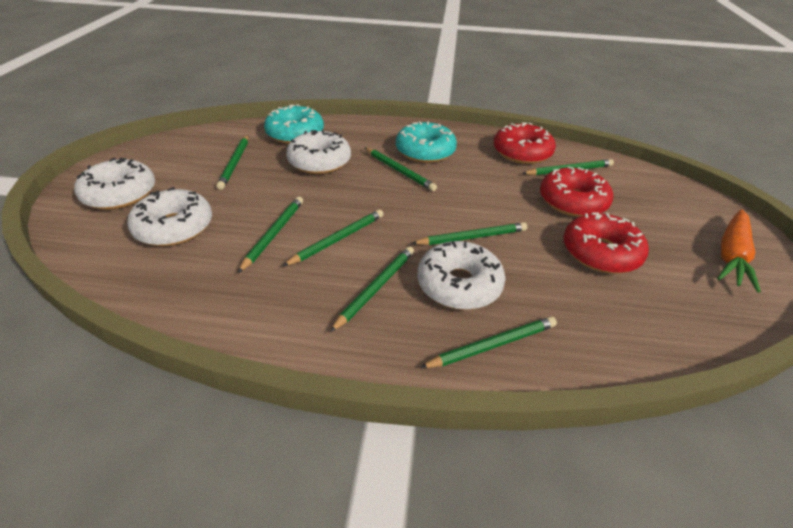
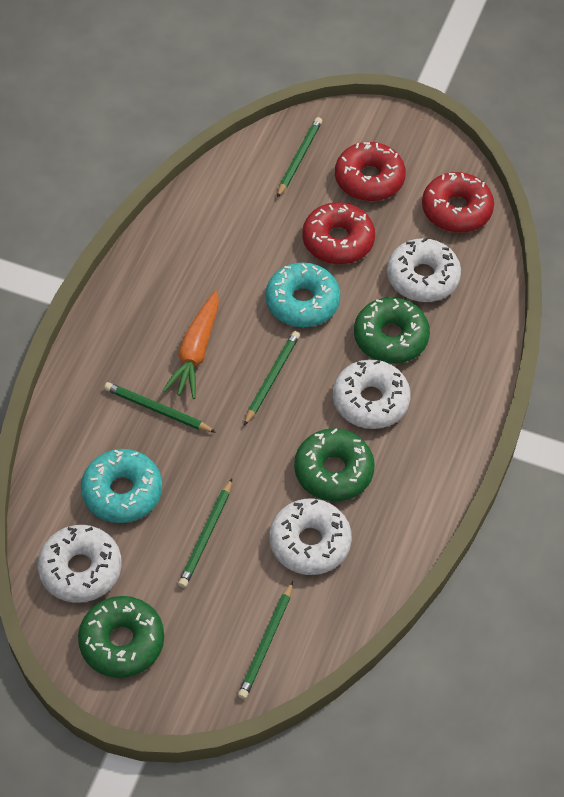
green donut: 0 -> 3
green pencil: 8 -> 5

